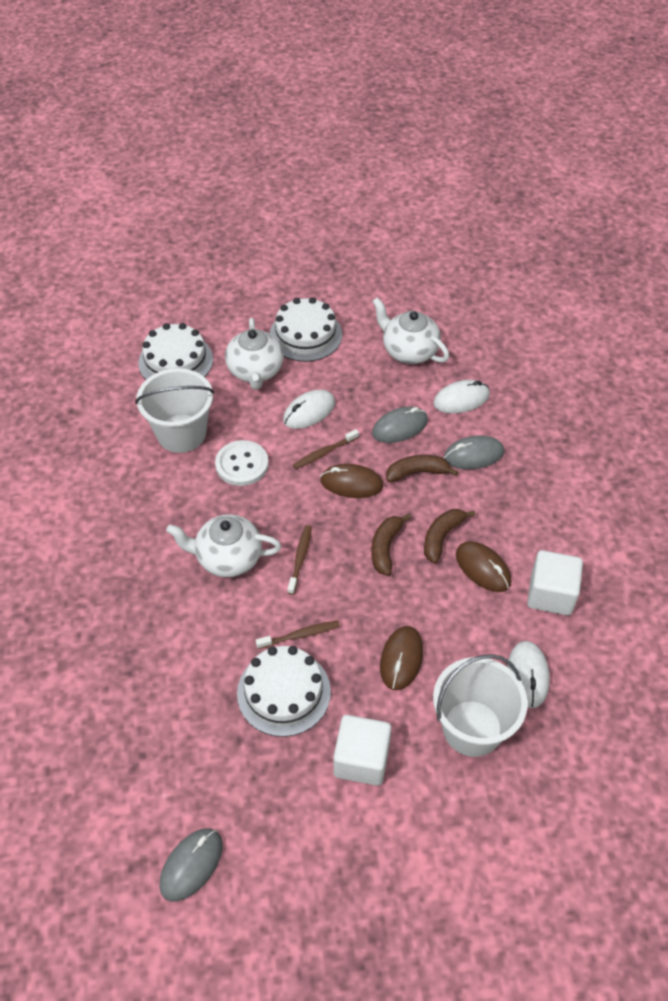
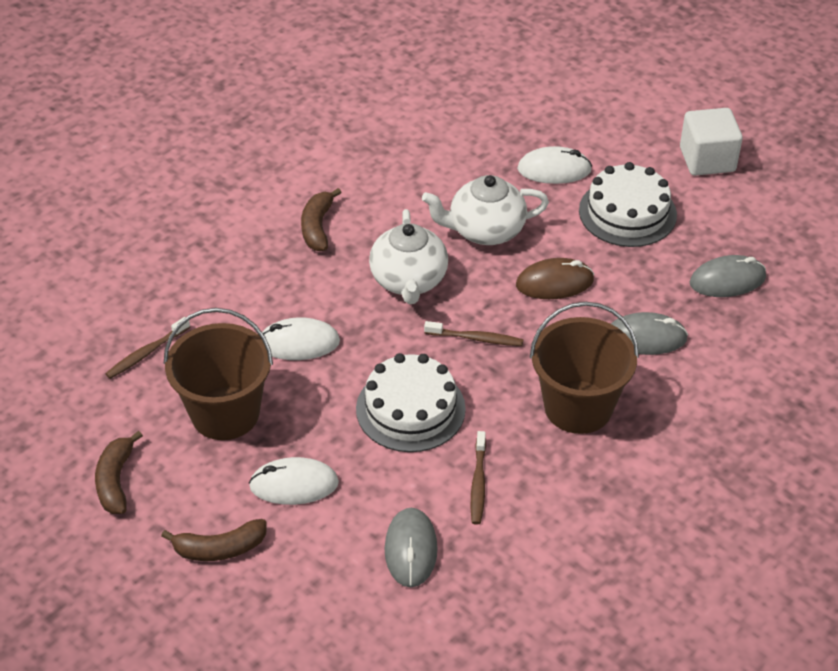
brown bucket: 0 -> 2
brown mouse: 3 -> 1
white bucket: 2 -> 0
white button: 1 -> 0
white cake: 3 -> 2
white cube: 2 -> 1
white teapot: 3 -> 2

